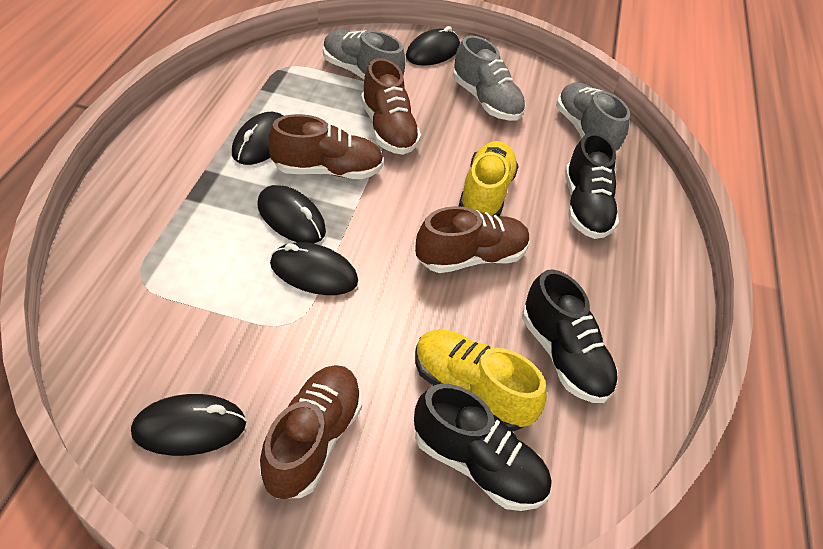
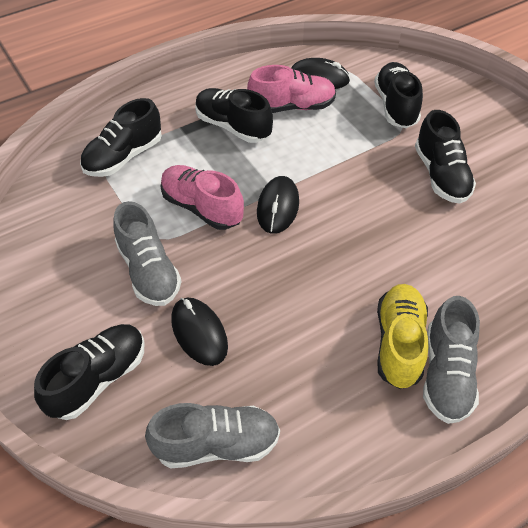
black mouse: 5 -> 3
black shoe: 3 -> 5
brown shoe: 4 -> 0
pink shoe: 0 -> 2
yellow shoe: 2 -> 1

